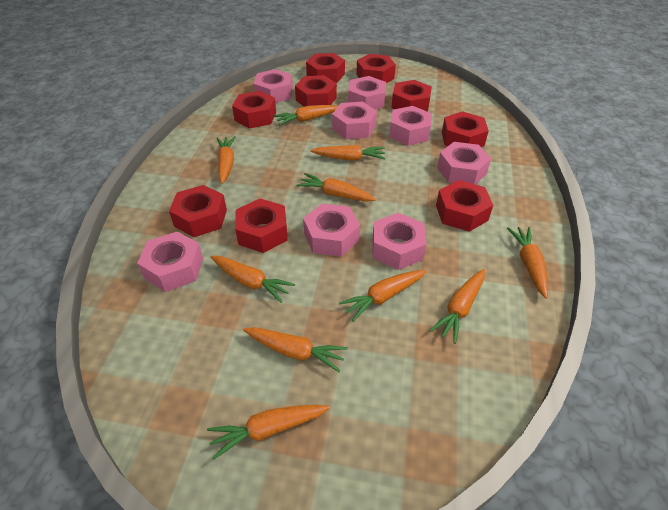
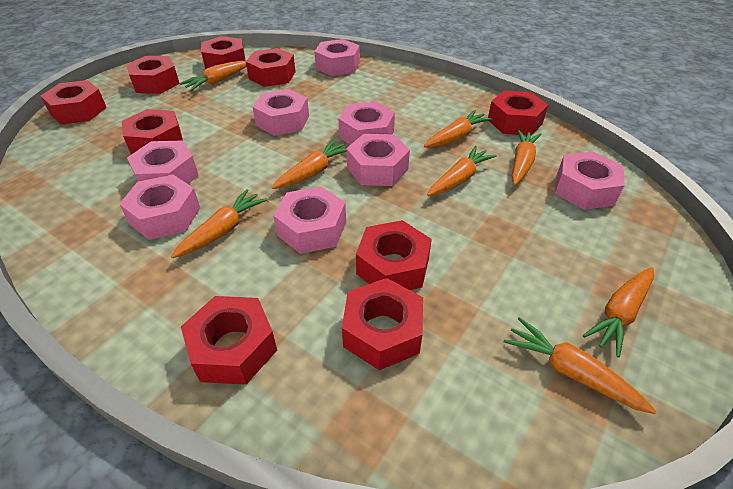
orange carrot: 10 -> 8

